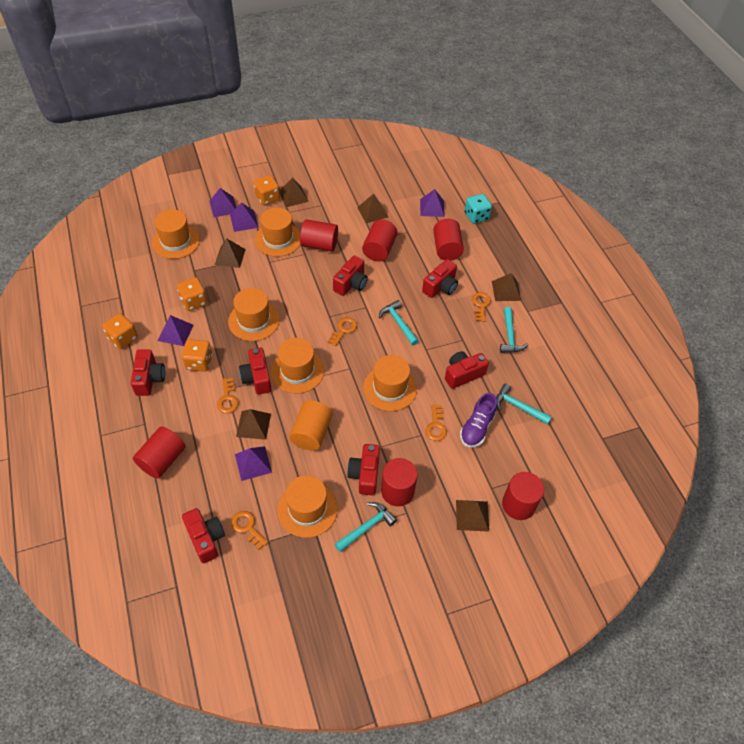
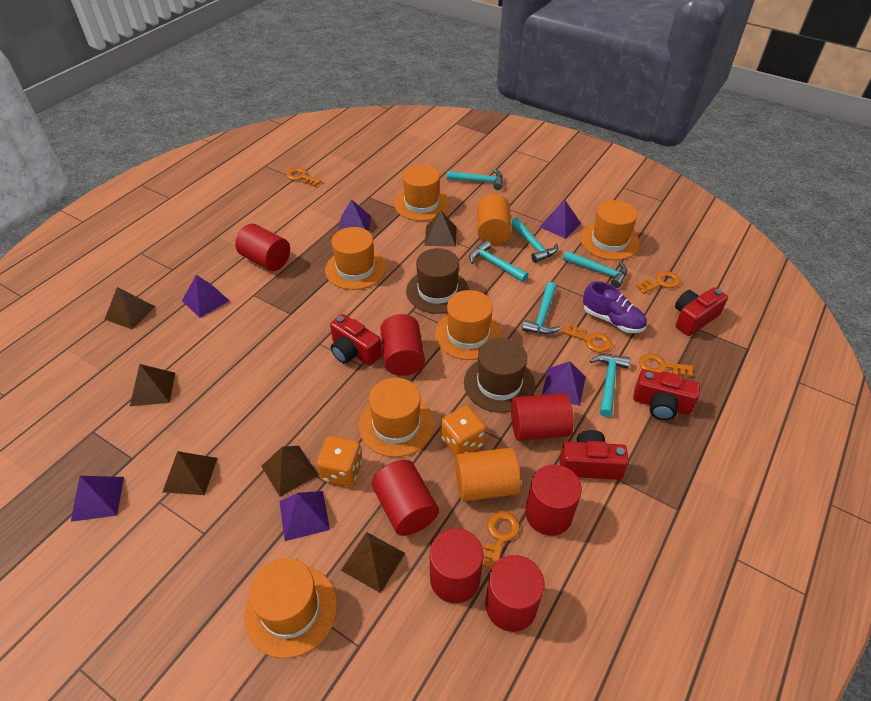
brown hat: 0 -> 2
orange cylinder: 1 -> 2
orange dice: 4 -> 2
purple pyramid: 5 -> 6
red camera: 7 -> 4
red cylinder: 6 -> 7
turquoise dice: 1 -> 0
turquoise hammer: 4 -> 6

